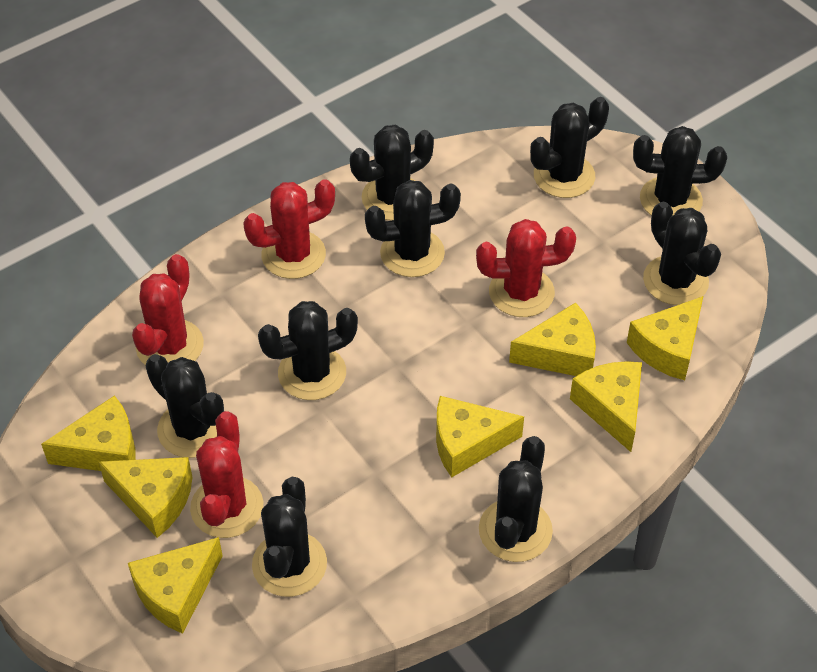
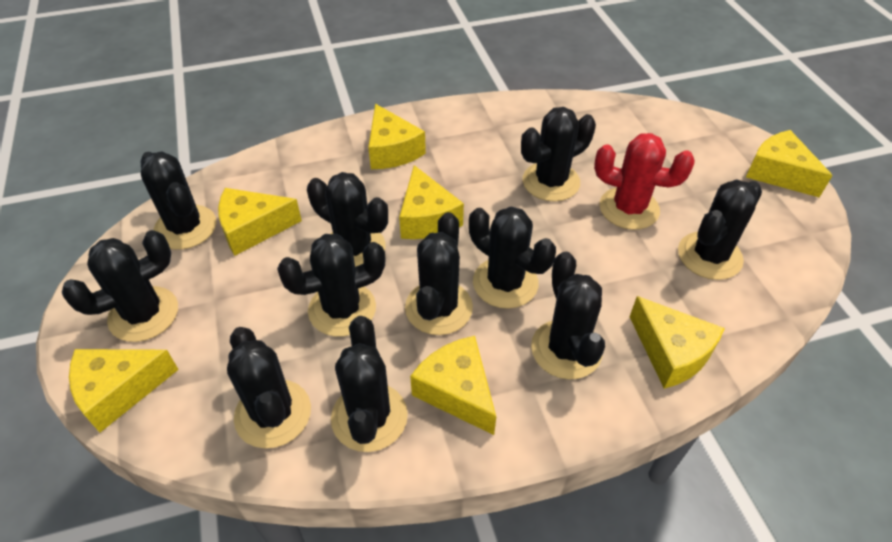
black cactus: 9 -> 11
red cactus: 4 -> 1

